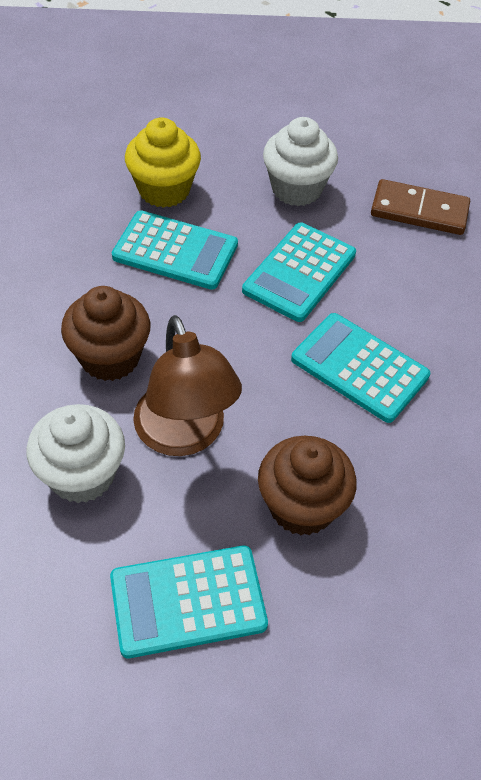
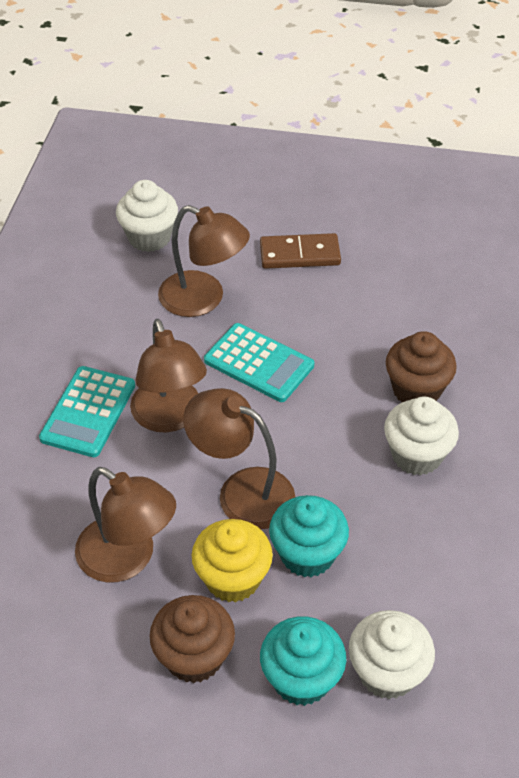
brown lamp: 1 -> 4
turquoise calculator: 4 -> 2
turquoise cupcake: 0 -> 2
white cupcake: 2 -> 3

